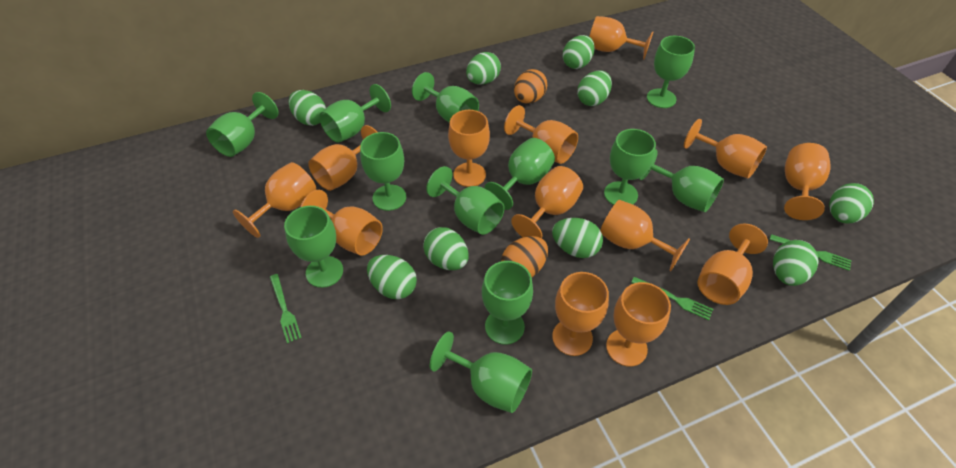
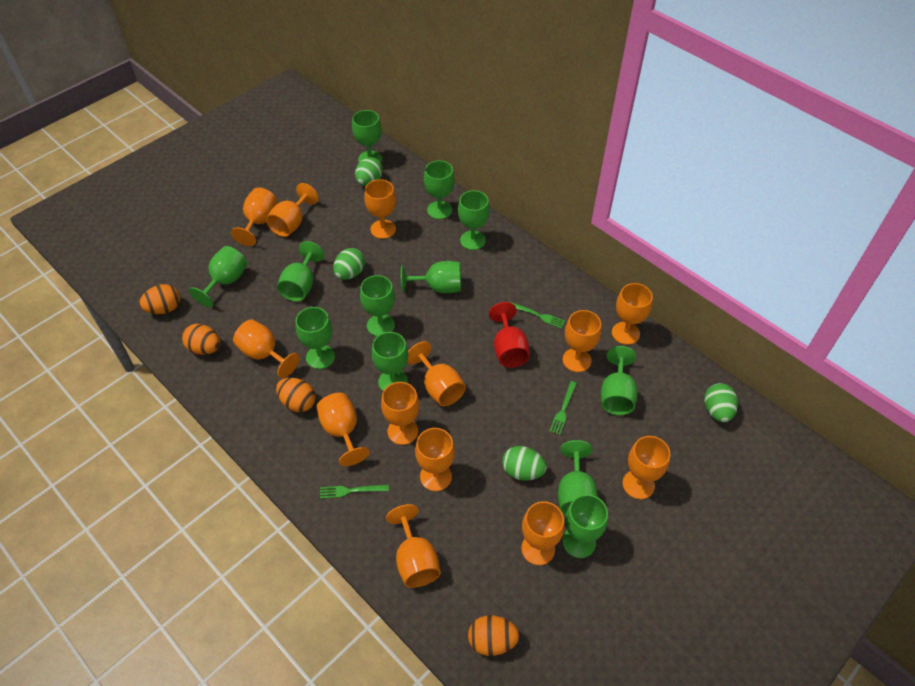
green egg: 9 -> 4
orange egg: 2 -> 4
red goblet: 0 -> 1

